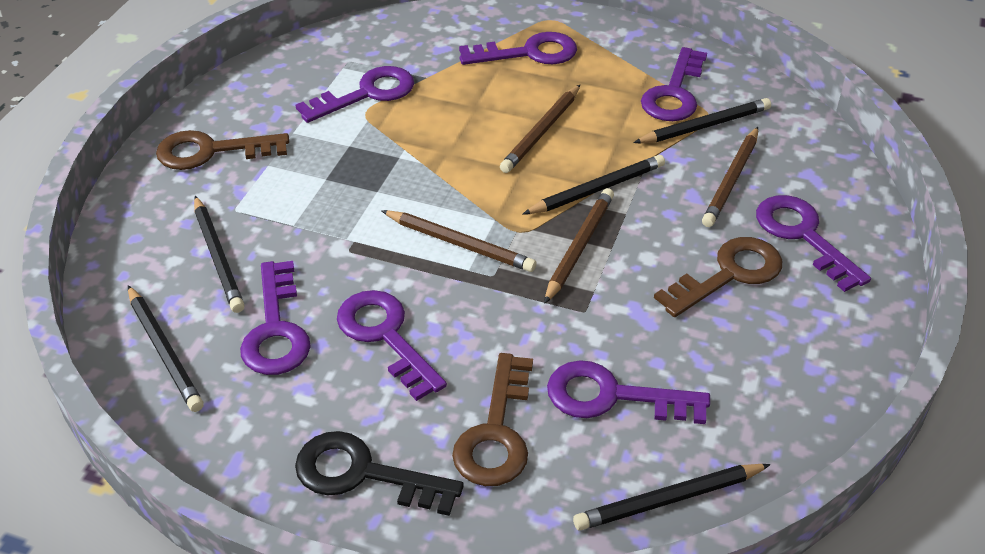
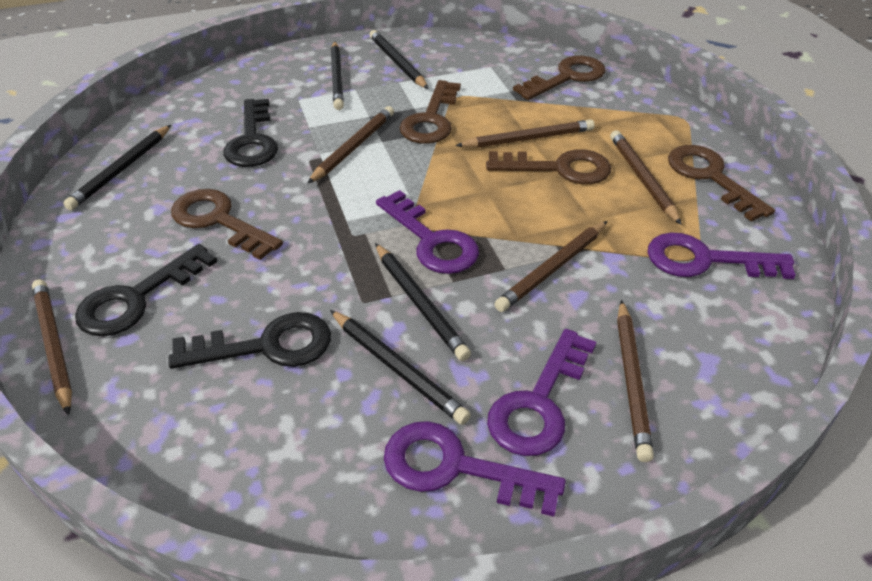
black key: 1 -> 3
brown key: 3 -> 5
brown pencil: 4 -> 6
purple key: 7 -> 4

